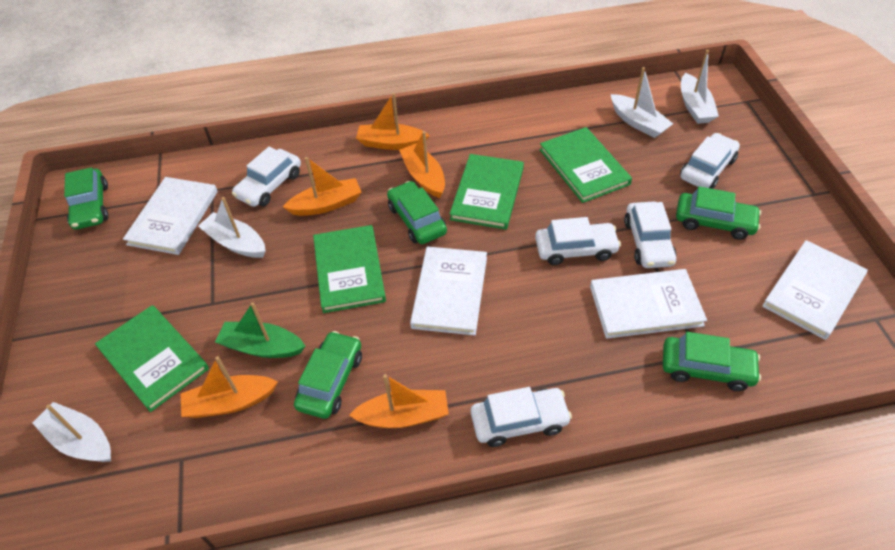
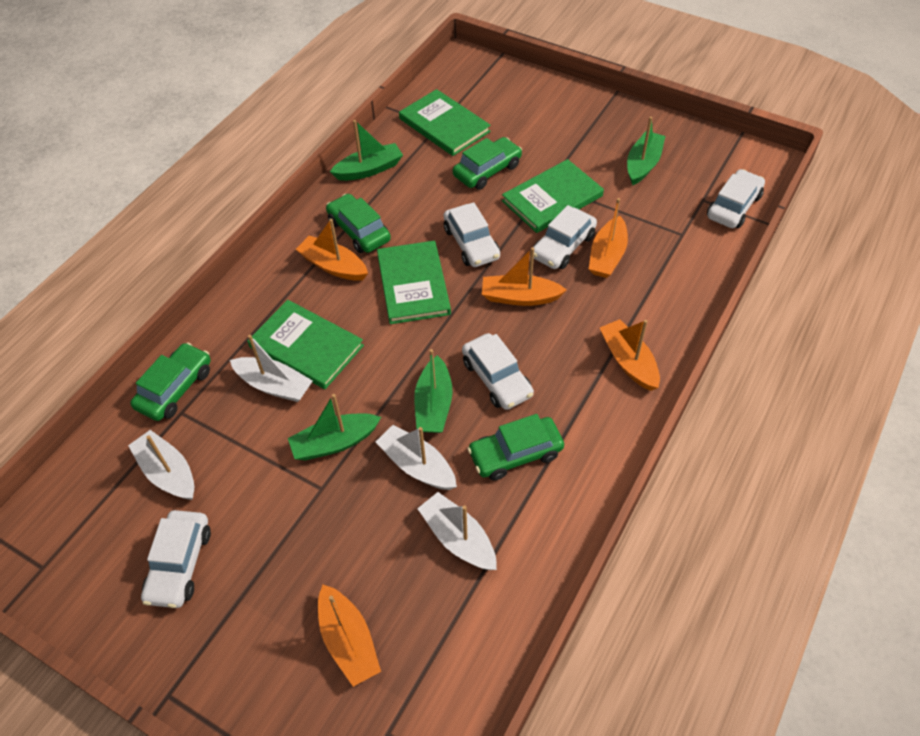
green boat: 1 -> 4
green car: 5 -> 4
white book: 4 -> 0

